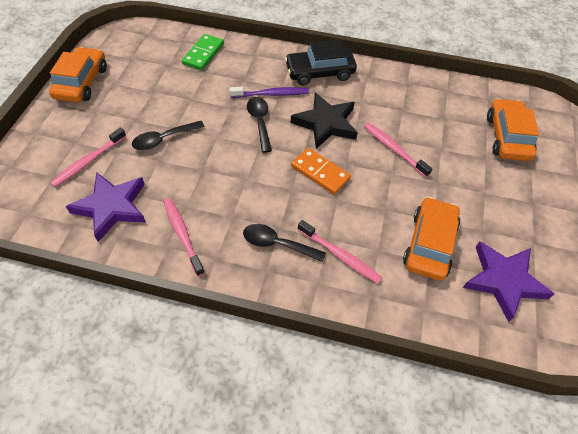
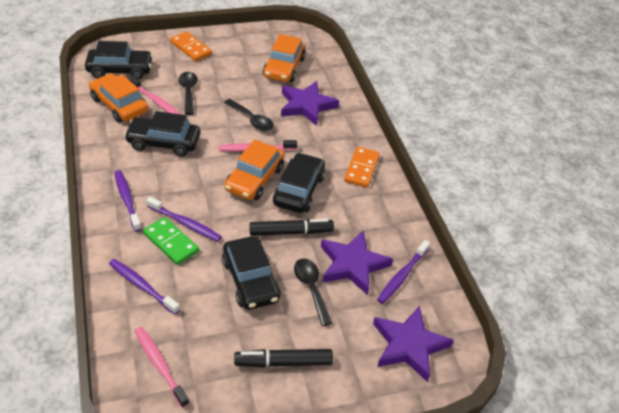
black car: 1 -> 4
black marker: 0 -> 2
black star: 1 -> 0
orange domino: 1 -> 2
pink toothbrush: 4 -> 3
purple star: 2 -> 3
purple toothbrush: 1 -> 4

